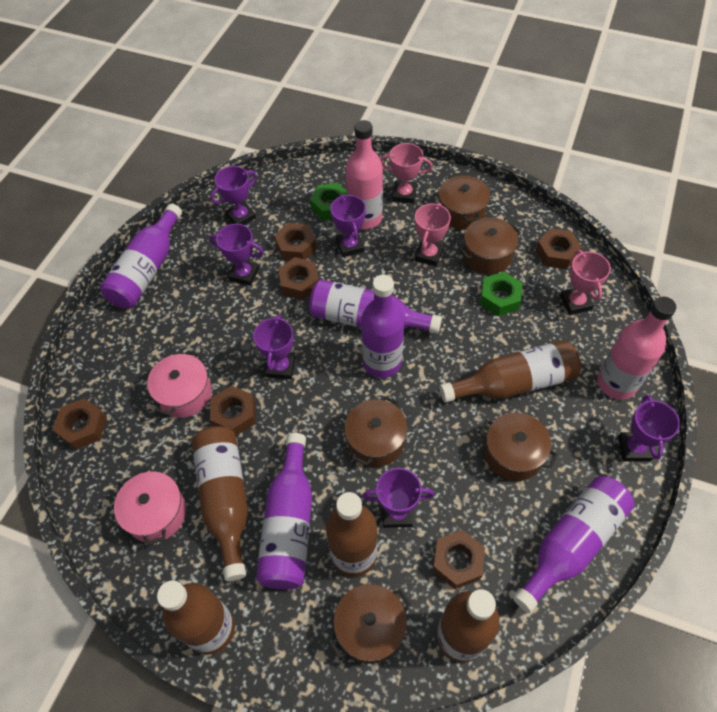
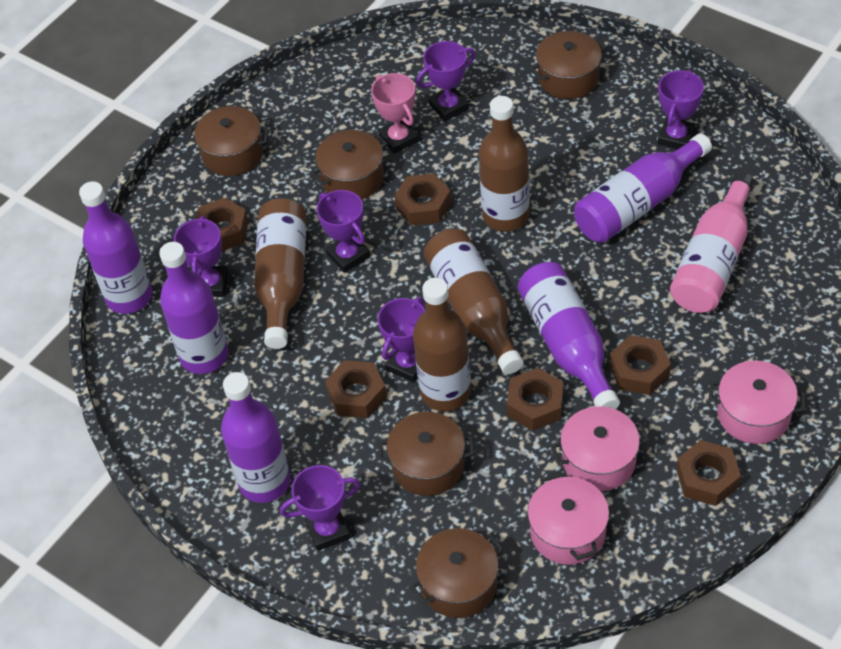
brown bottle: 5 -> 4
green nut: 2 -> 0
pink bottle: 2 -> 1
pink pot: 2 -> 3
pink trophy: 3 -> 1

